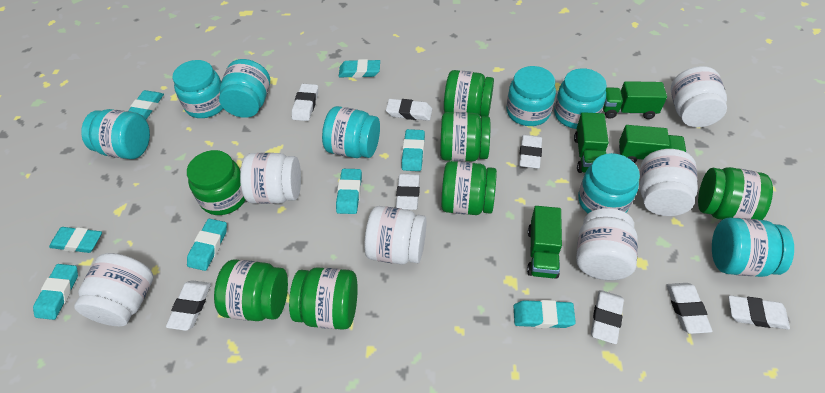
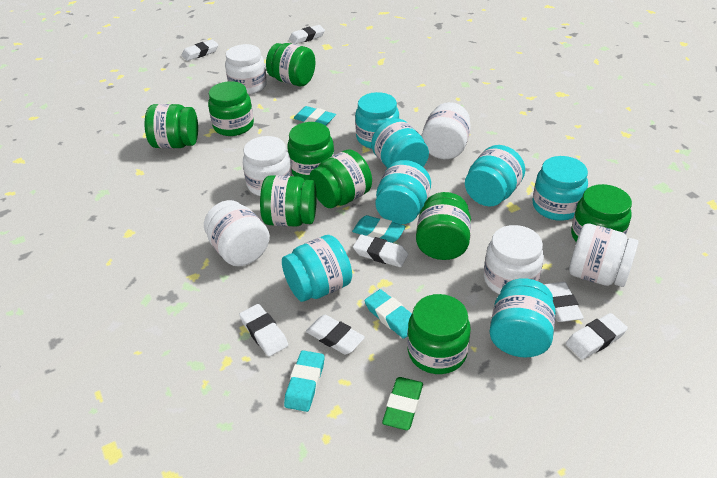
green eraser: 0 -> 1
green jar: 7 -> 9
green truck: 4 -> 0
turquoise eraser: 8 -> 4
turquoise jar: 8 -> 7
white eraser: 8 -> 7

